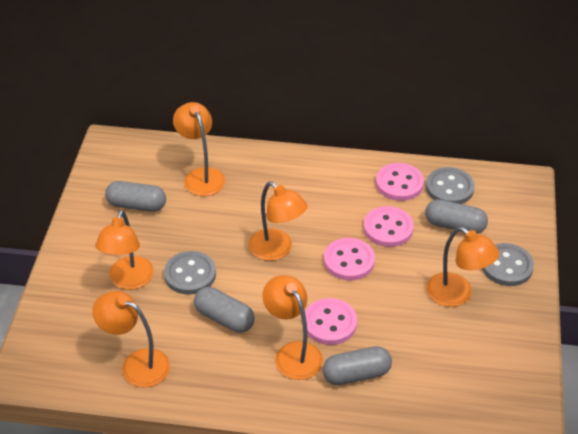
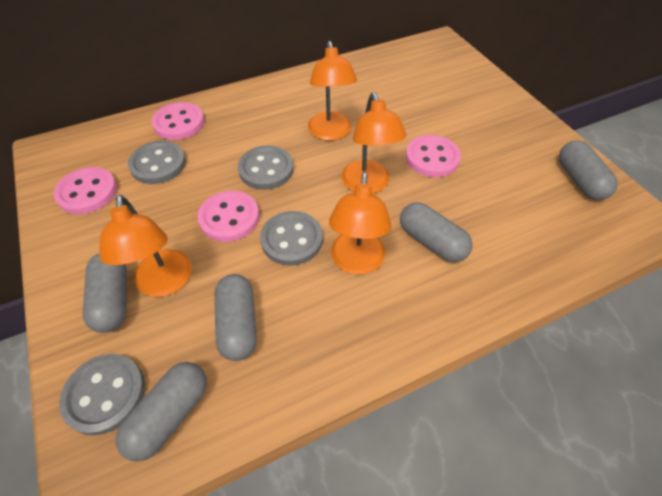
grey button: 3 -> 4
grey capsule: 4 -> 5
orange lamp: 6 -> 4

